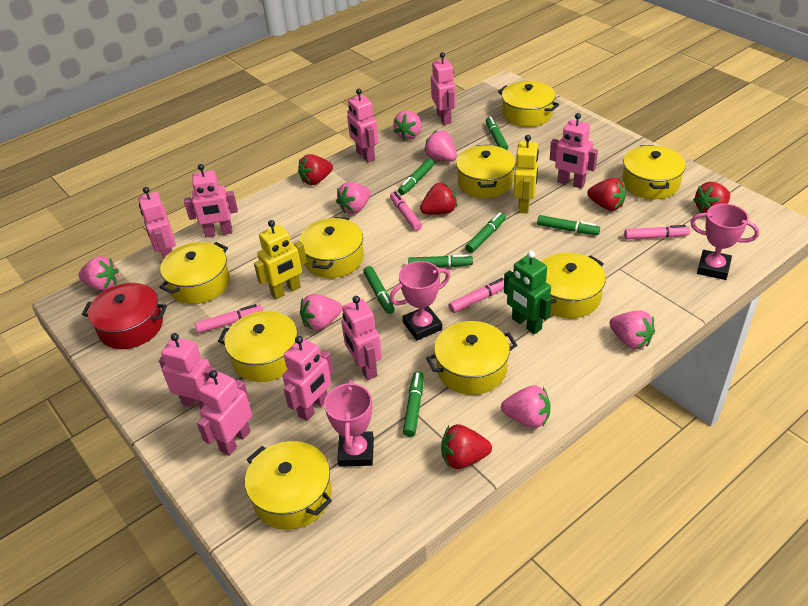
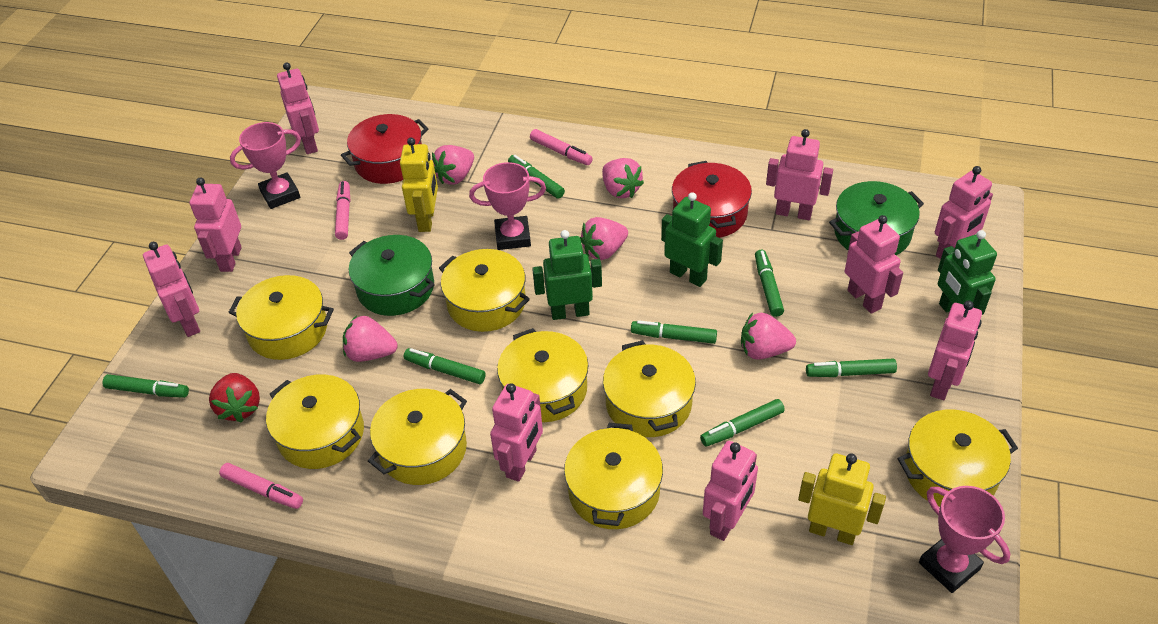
green pot: 0 -> 2
green robot: 1 -> 3
pink marker: 4 -> 3
pink strawberry: 7 -> 5
red pot: 1 -> 2
red strawberry: 5 -> 1
yellow pot: 9 -> 8

